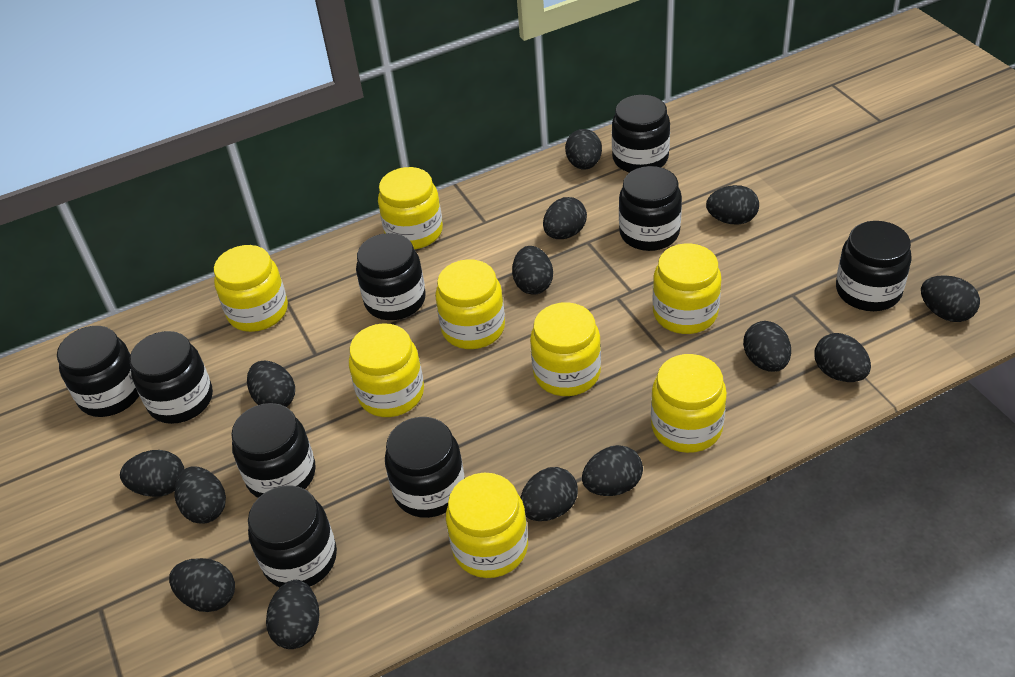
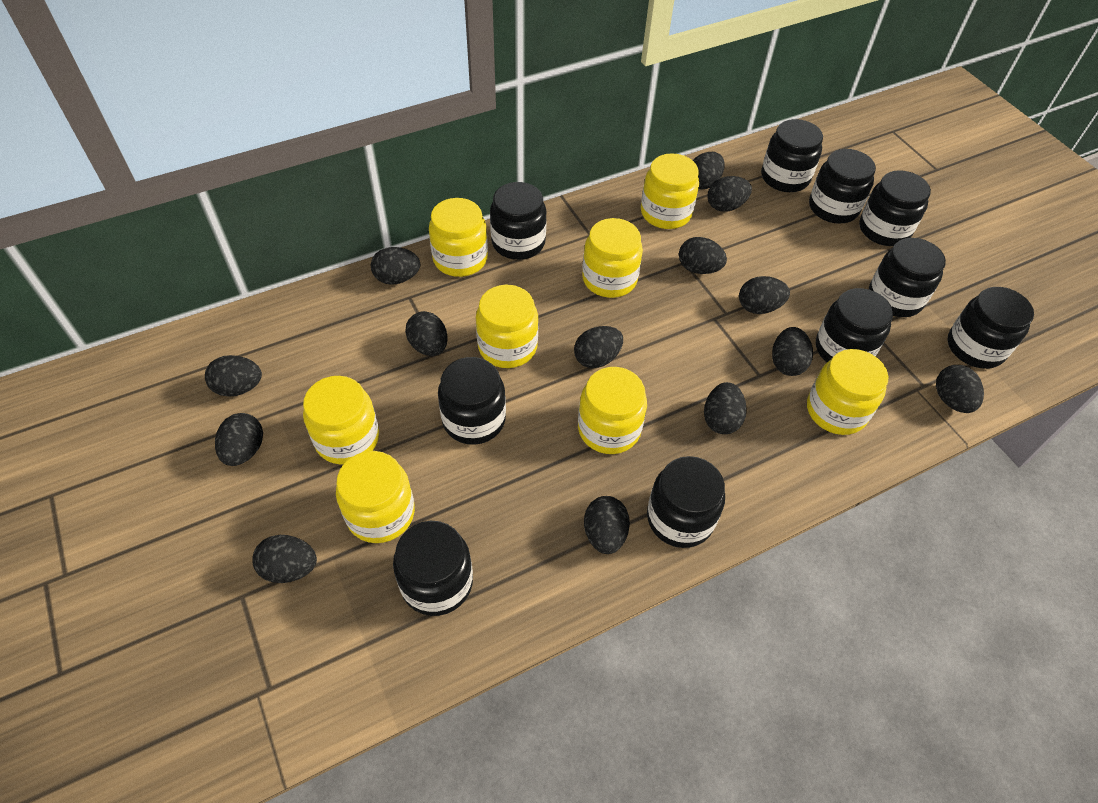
black jar: 9 -> 10

